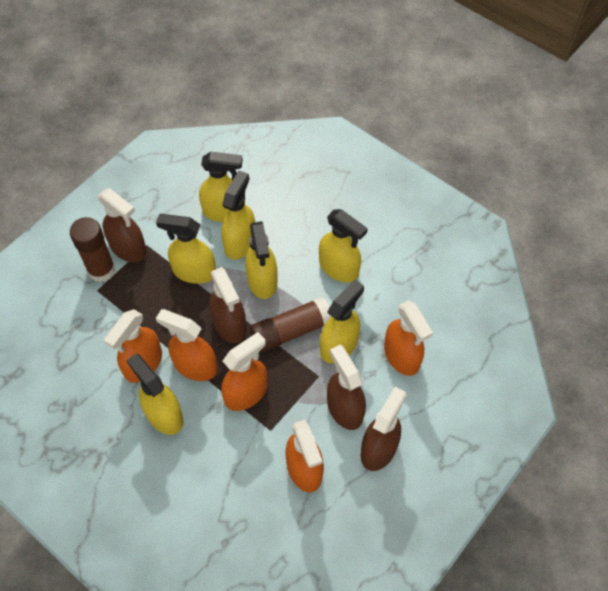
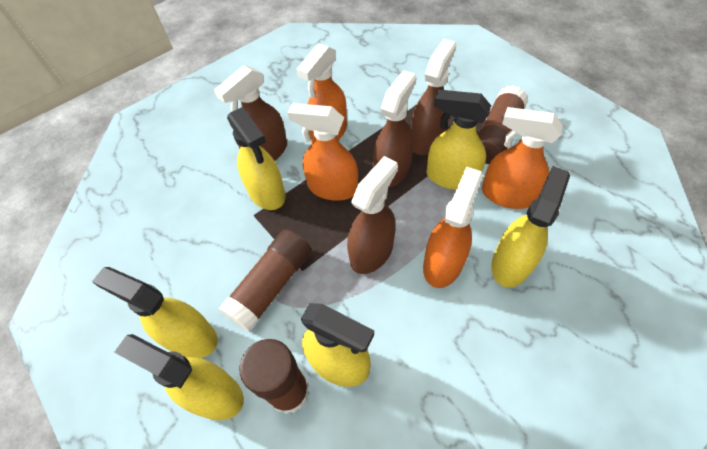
brown glue stick: 2 -> 3
orange spray bottle: 5 -> 4
yellow spray bottle: 7 -> 6

